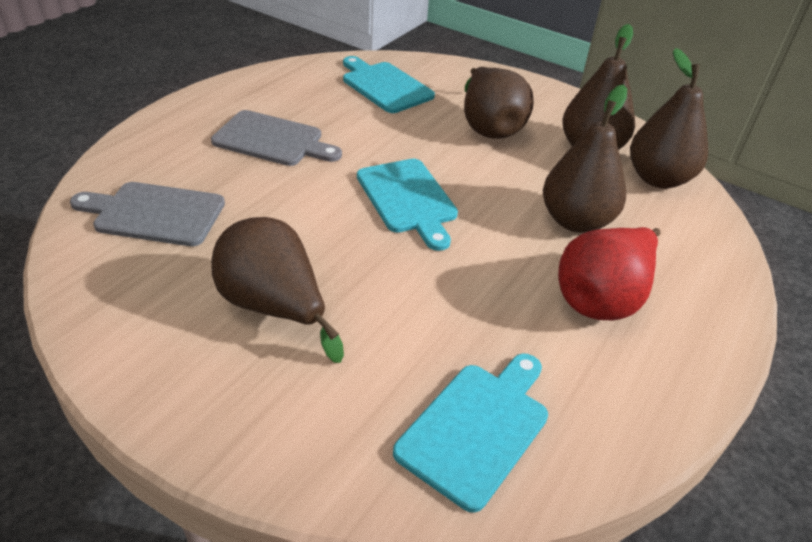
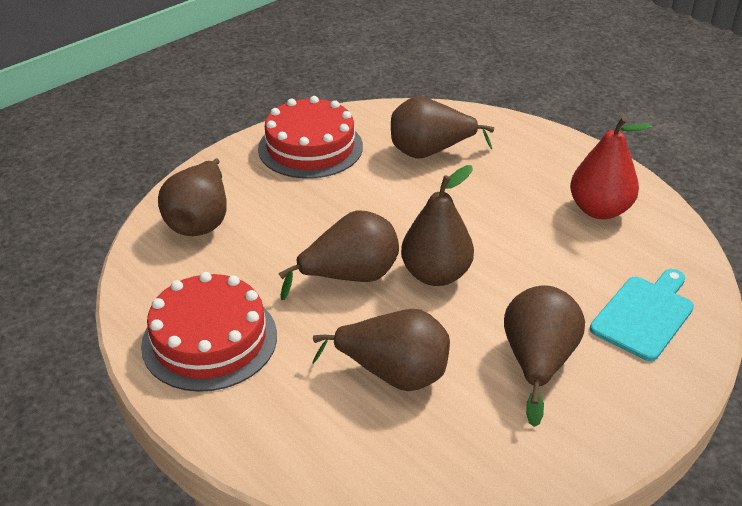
brown pear: 5 -> 6
grey cutting board: 2 -> 0
red cake: 0 -> 2
turquoise cutting board: 3 -> 1

